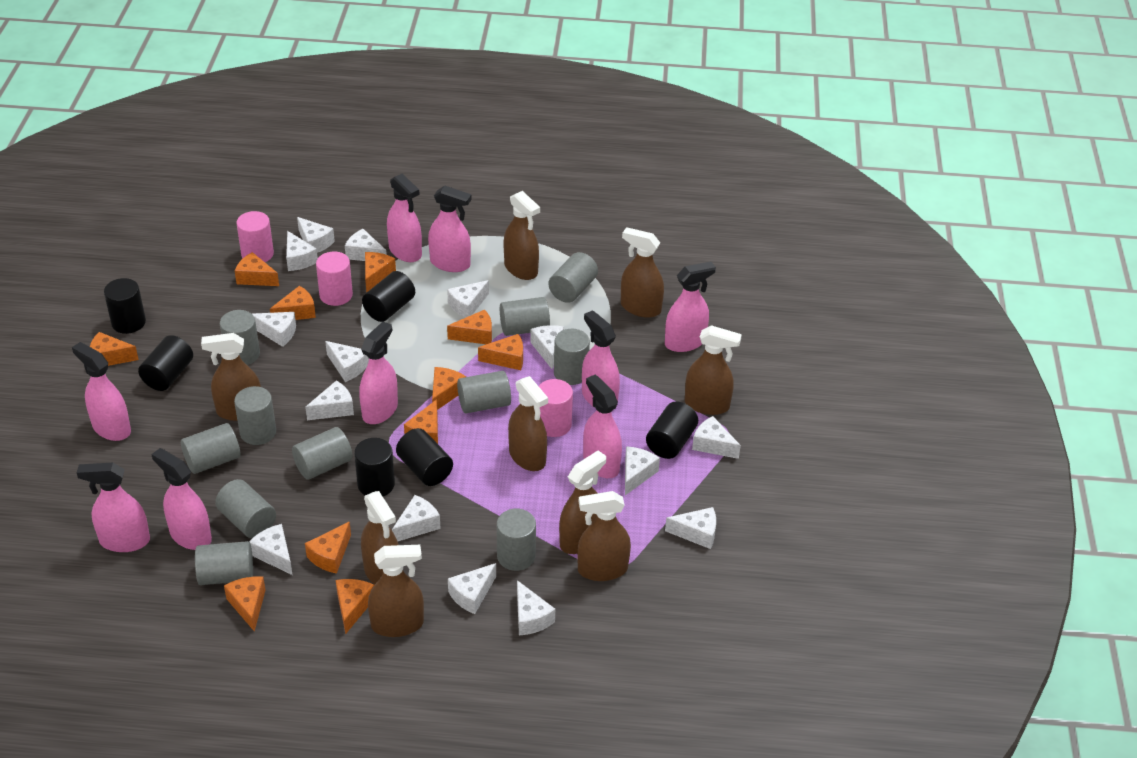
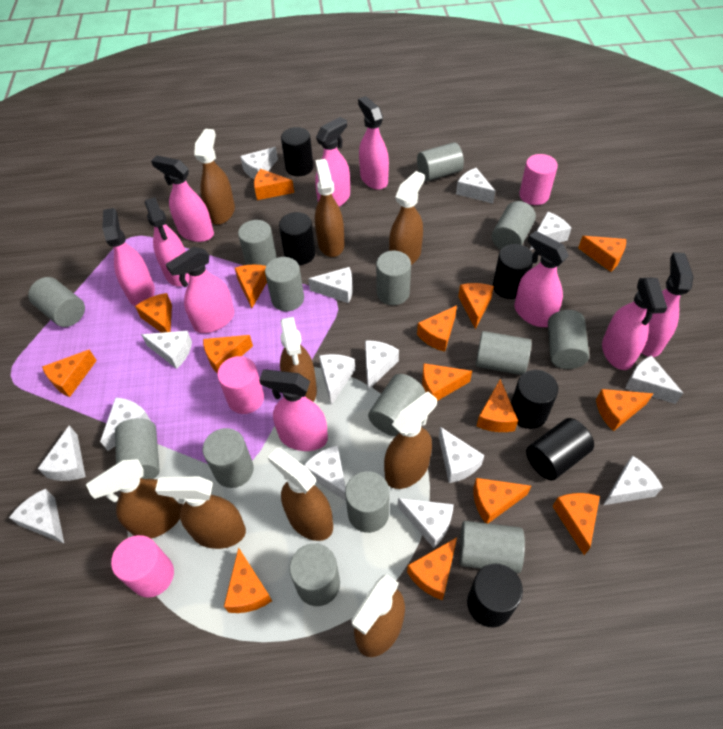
grey cylinder: 11 -> 14
orange cheese: 11 -> 15
pink spray bottle: 9 -> 10

